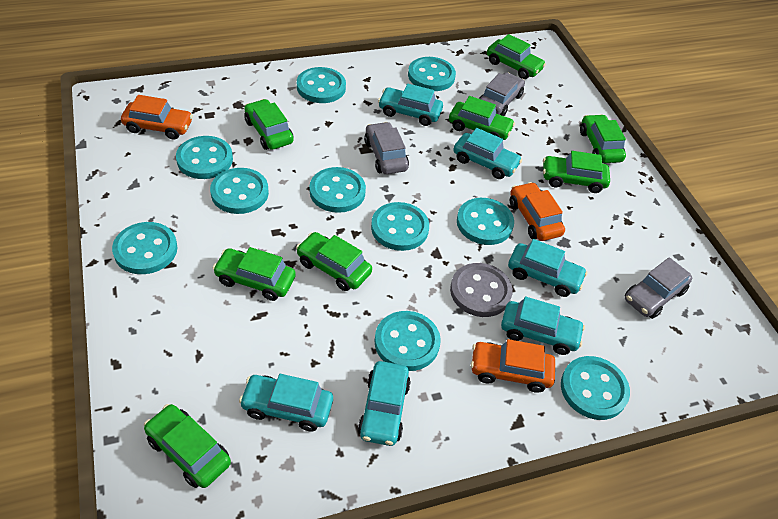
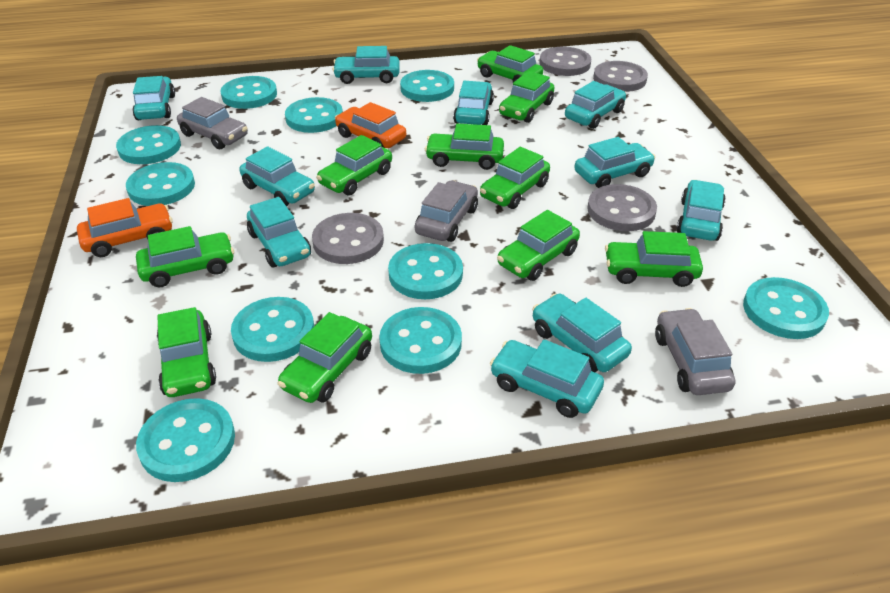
green car: 8 -> 10
grey button: 1 -> 4
orange car: 3 -> 2
turquoise car: 6 -> 10

